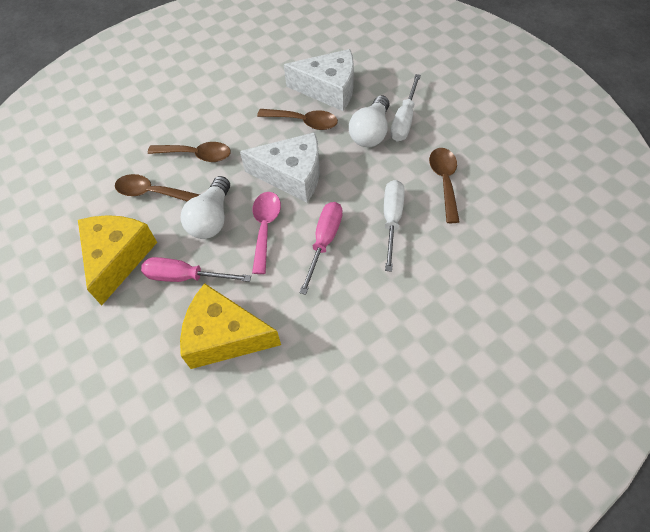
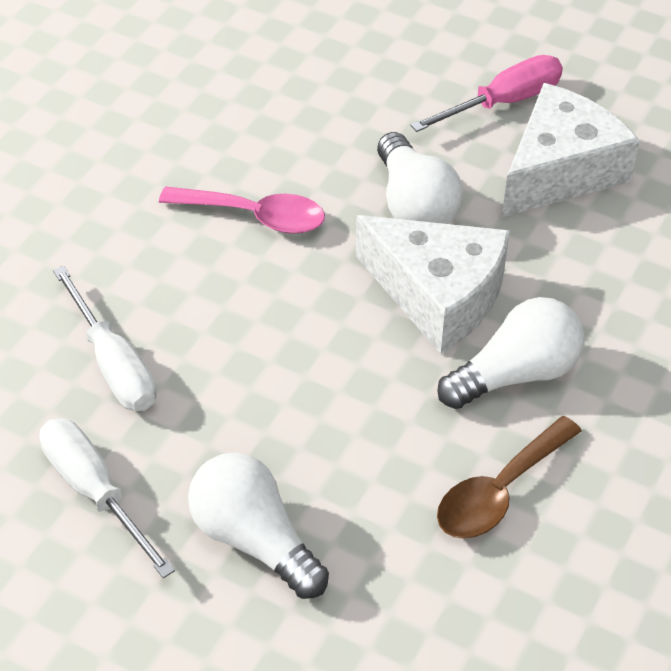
brown spoon: 4 -> 1
pink screwdriver: 2 -> 1
white light bulb: 2 -> 3
yellow cheese: 2 -> 0

